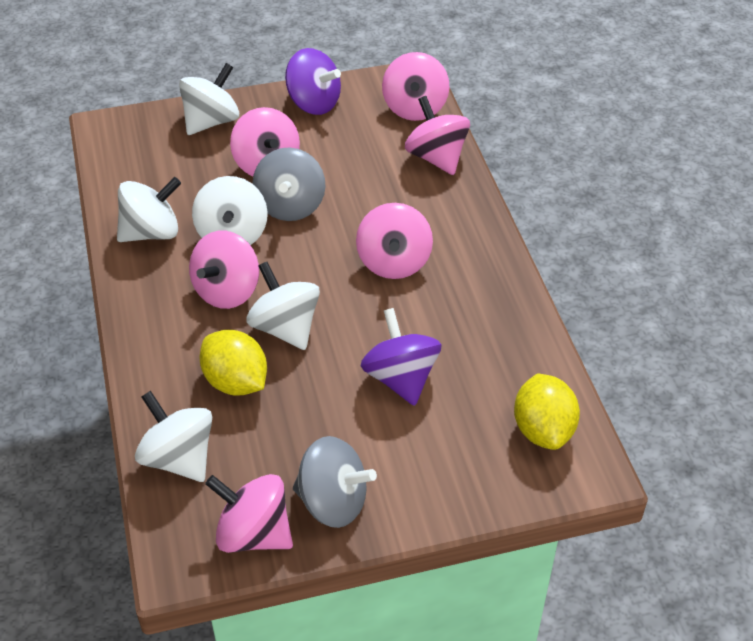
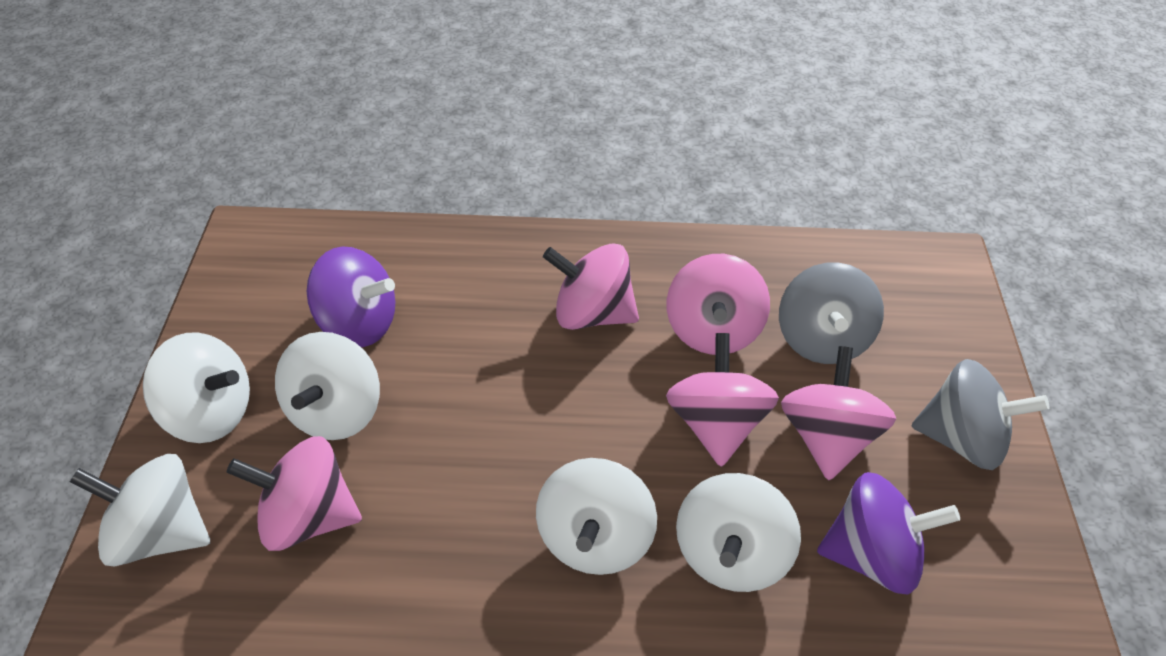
pink spinning top: 6 -> 5
yellow lemon: 2 -> 0

